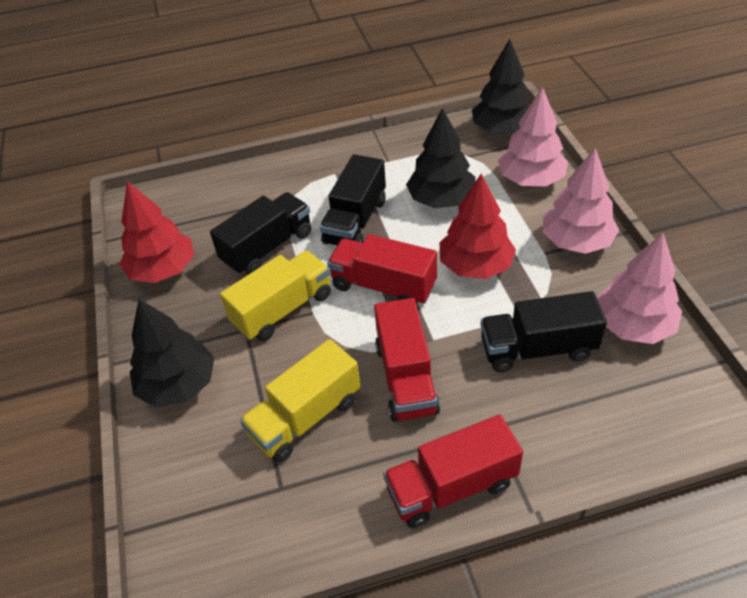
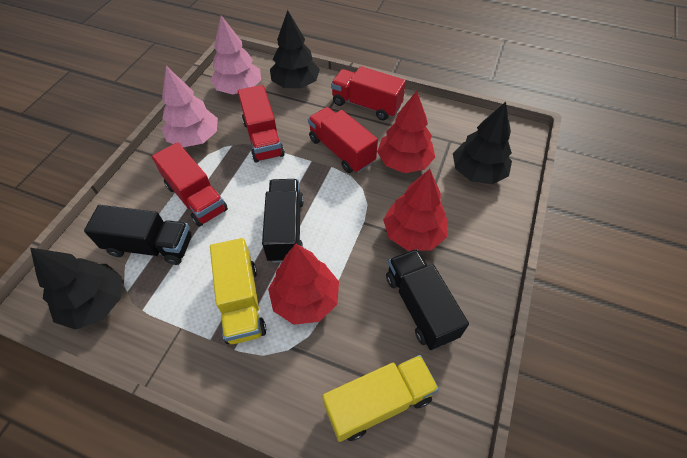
pink tree: 3 -> 2
red tree: 2 -> 3
red truck: 3 -> 4

